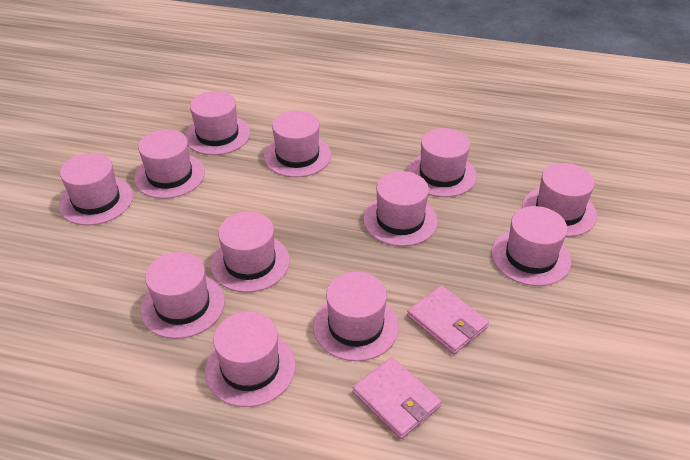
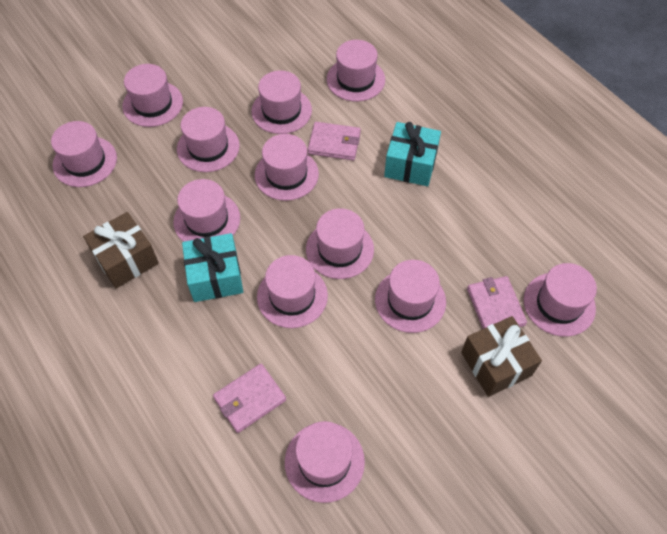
brown gift: 0 -> 2
pink wallet: 2 -> 3
turquoise gift: 0 -> 2

